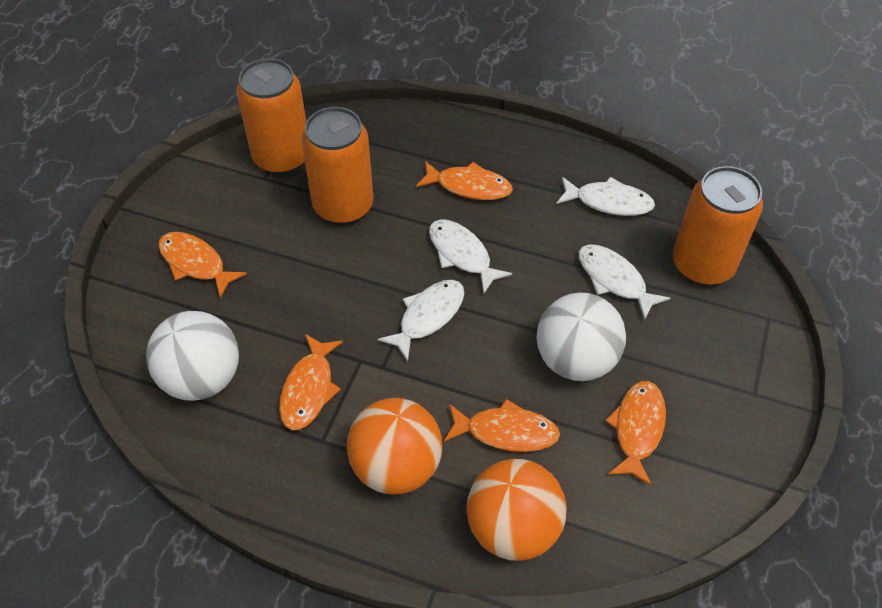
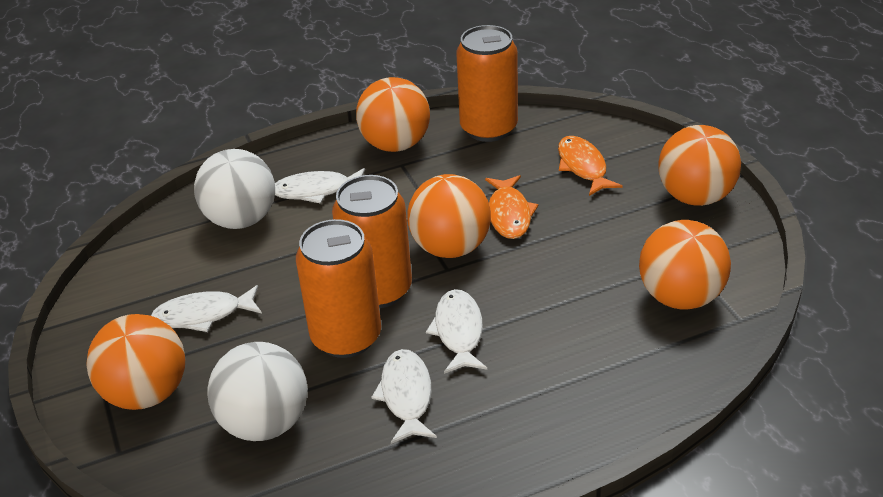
orange ball: 2 -> 5
orange fish: 5 -> 2

